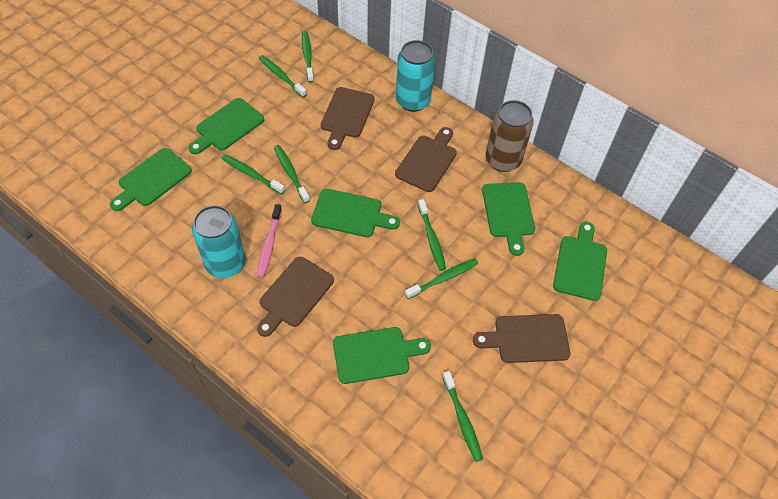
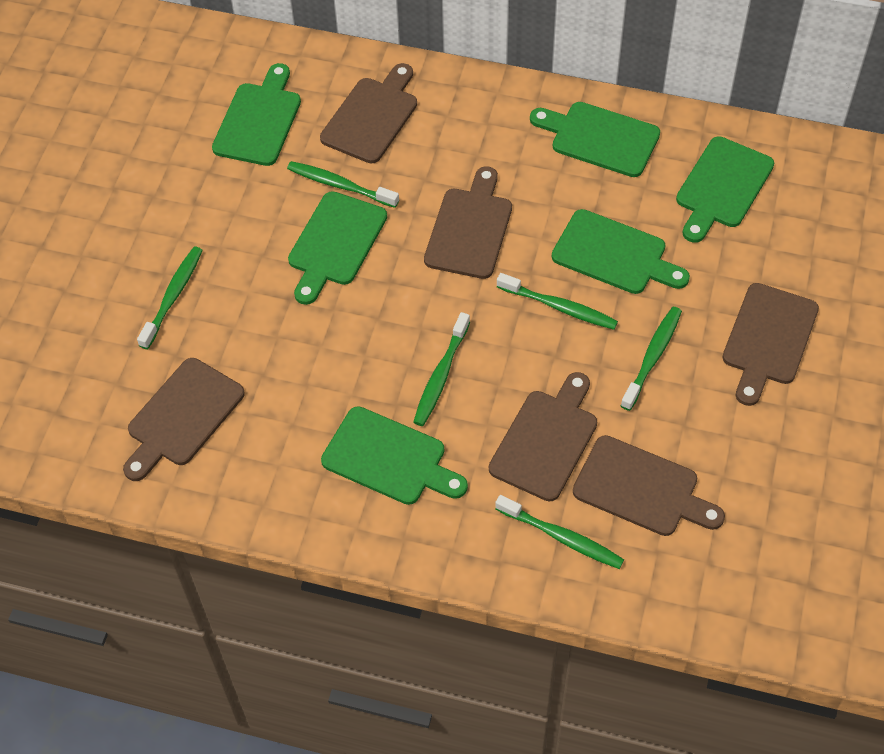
brown can: 1 -> 0
brown cutting board: 4 -> 6
green toothbrush: 7 -> 6
pink toothbrush: 1 -> 0
turquoise can: 2 -> 0

